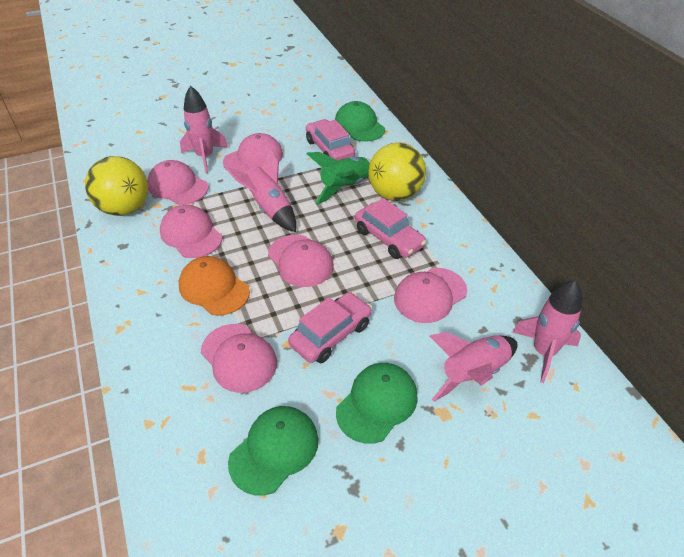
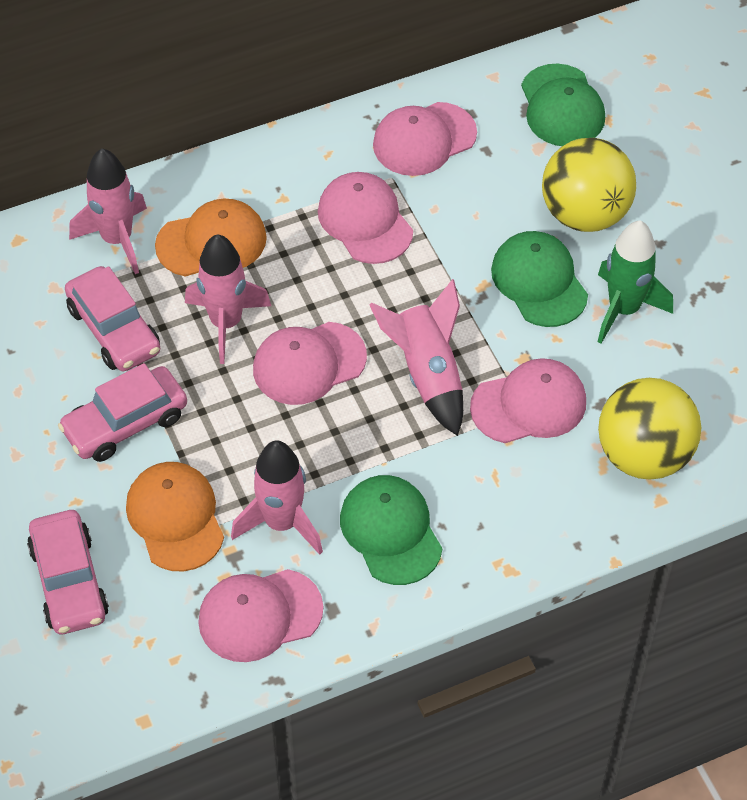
orange cap: 1 -> 2
pink cap: 6 -> 5

